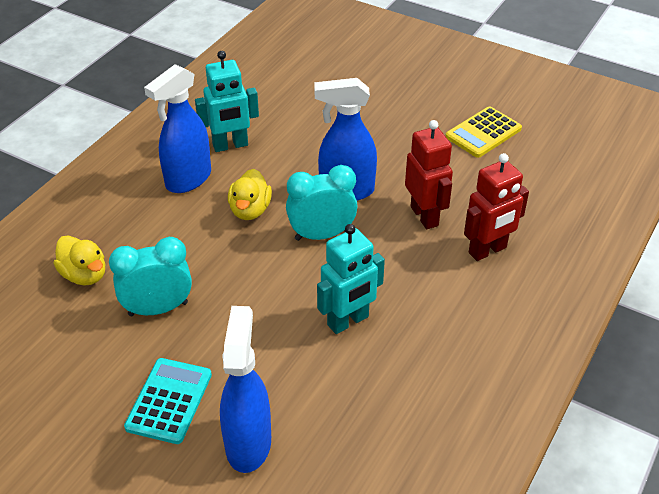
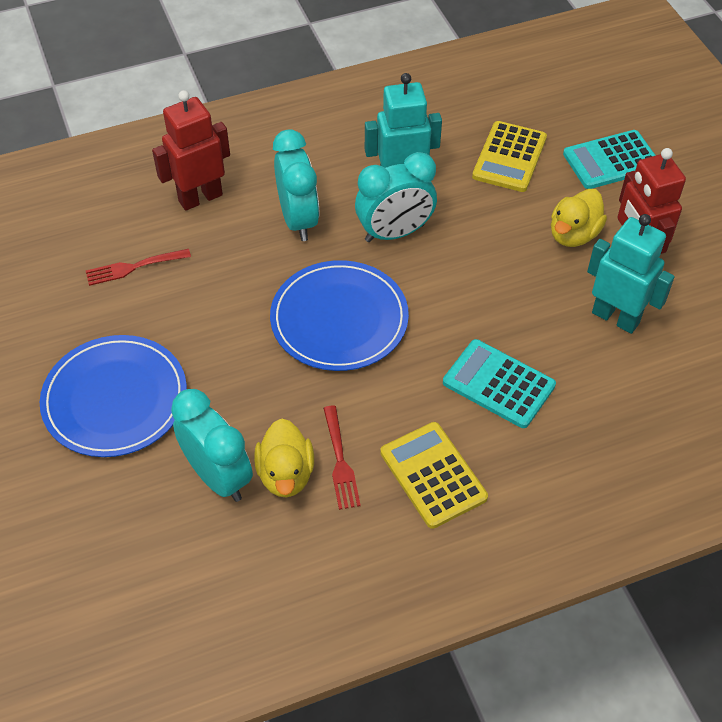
blue plate: 0 -> 2
blue spray bottle: 3 -> 0
red fork: 0 -> 2
turquoise calculator: 1 -> 2
turquoise clock: 2 -> 3
yellow calculator: 1 -> 2

